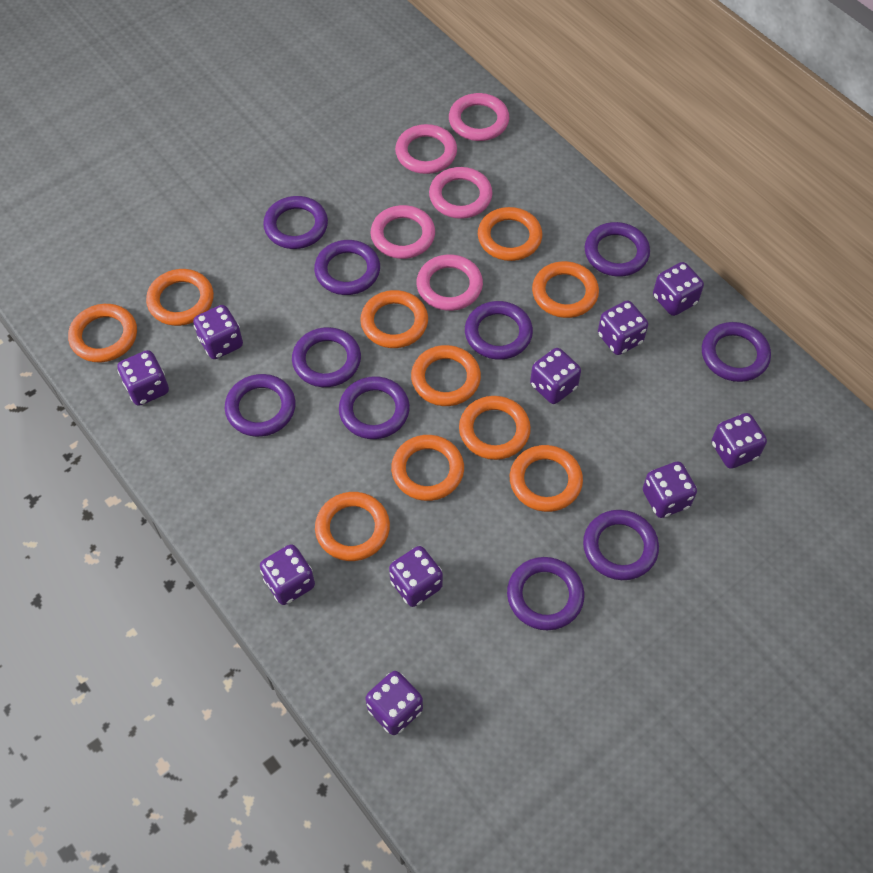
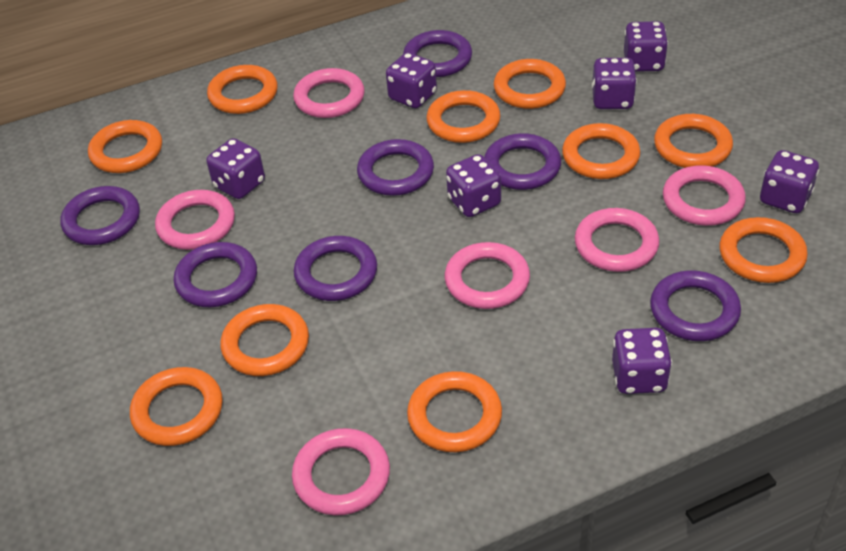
pink ring: 5 -> 6
purple dice: 10 -> 7
purple ring: 10 -> 7

